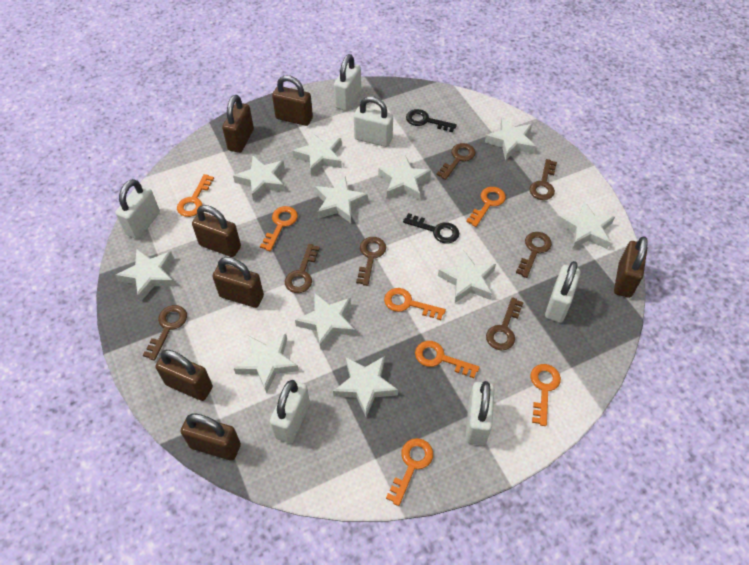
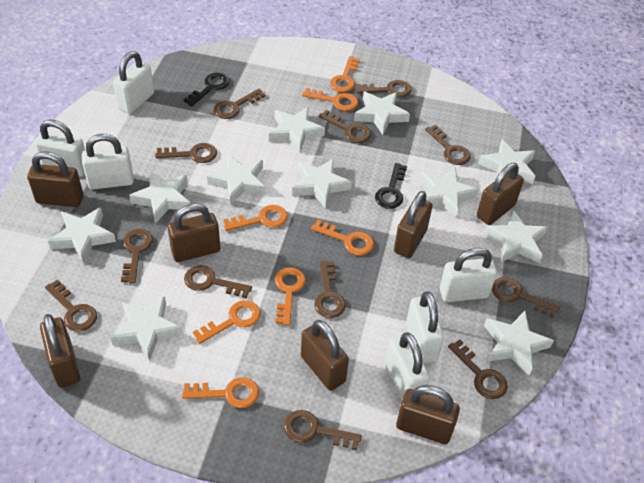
brown key: 7 -> 12

